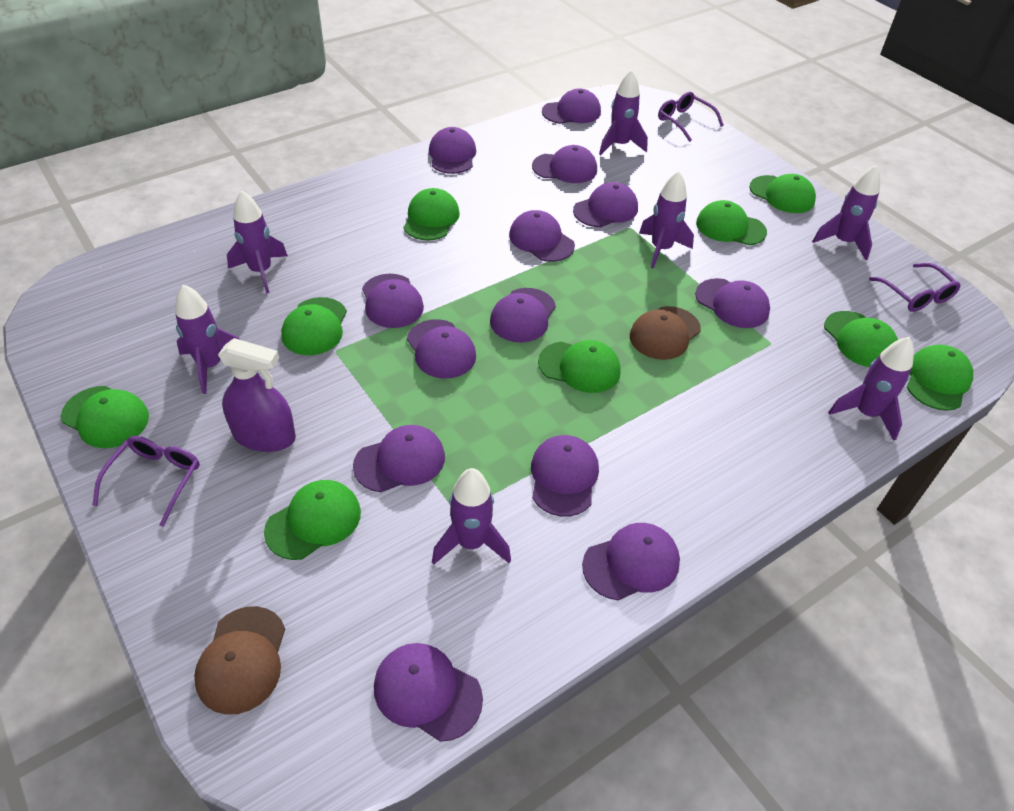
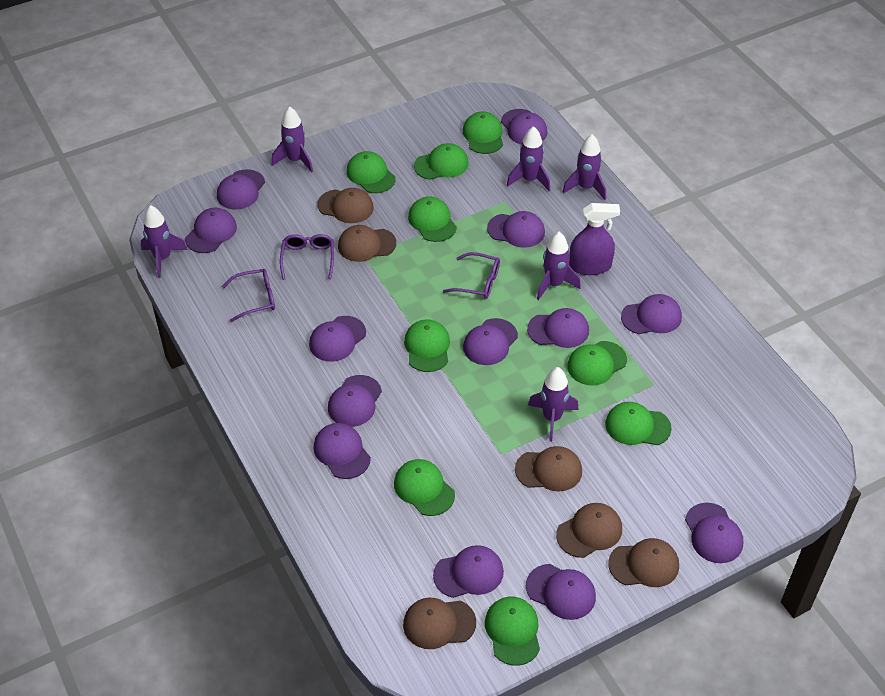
brown cap: 2 -> 6
purple rocket: 7 -> 6

